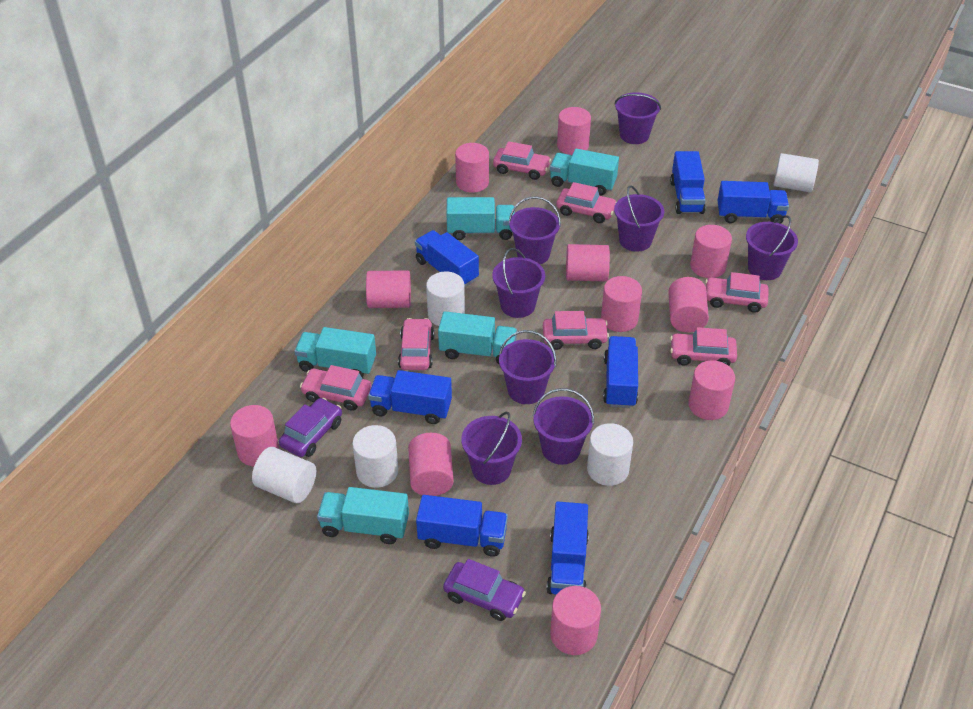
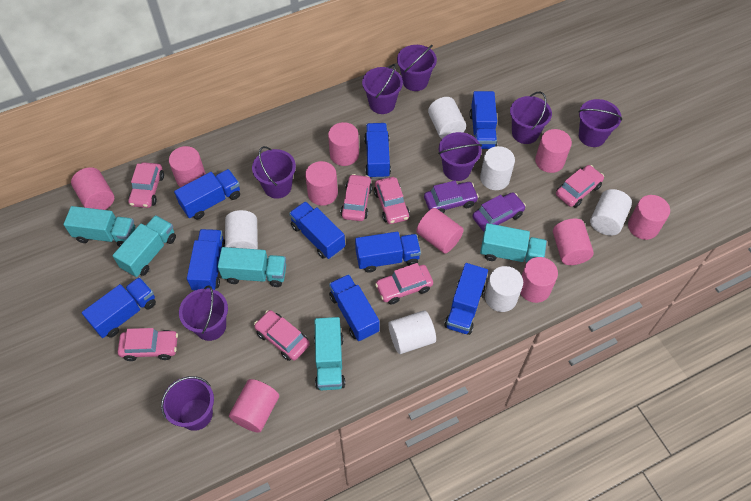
blue truck: 7 -> 9
pink cylinder: 11 -> 10
white cylinder: 5 -> 6

